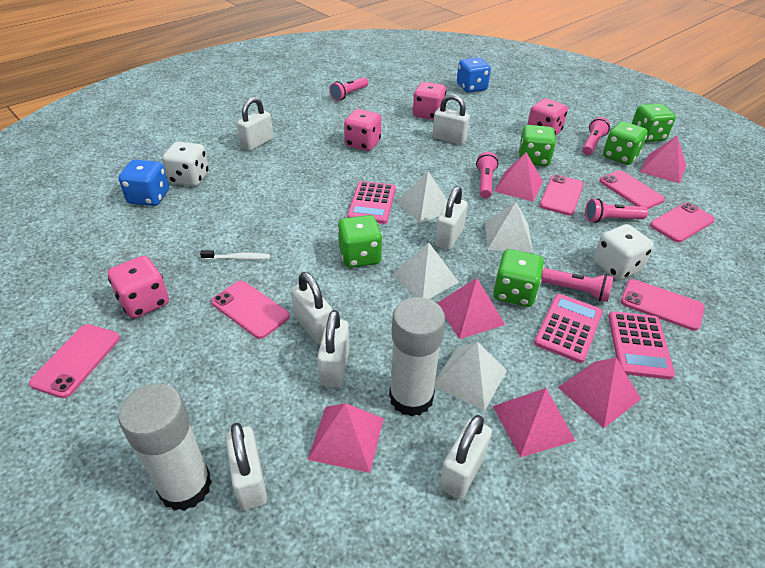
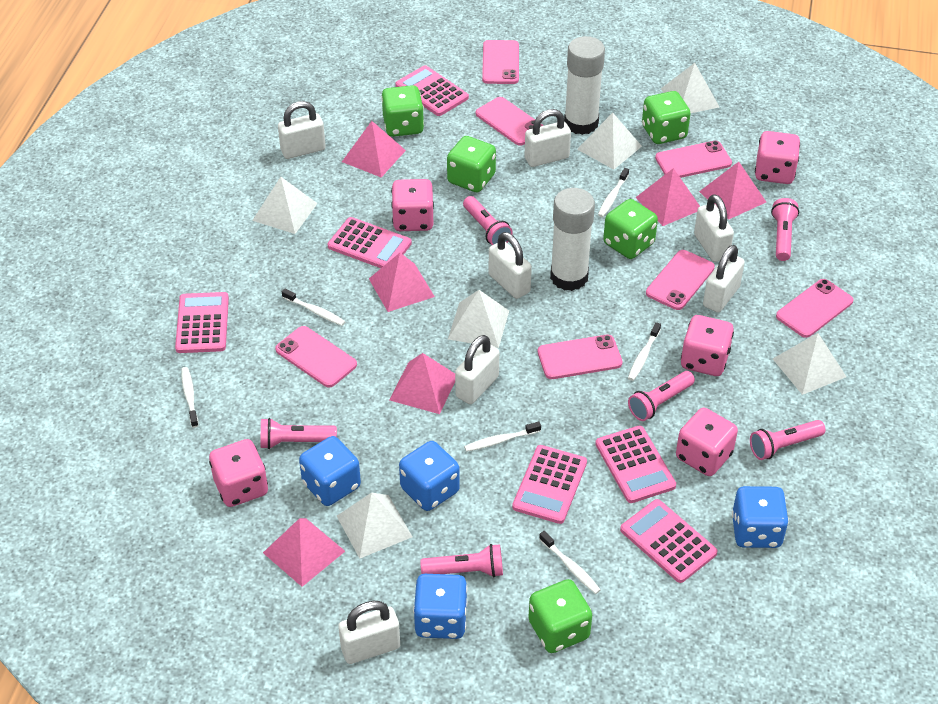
blue dice: 2 -> 4
pink calculator: 3 -> 6
pink dice: 4 -> 5
pink flashlight: 5 -> 6
pink phone: 6 -> 7
white dice: 2 -> 0
white pyramid: 4 -> 6
white toothbrush: 1 -> 6

